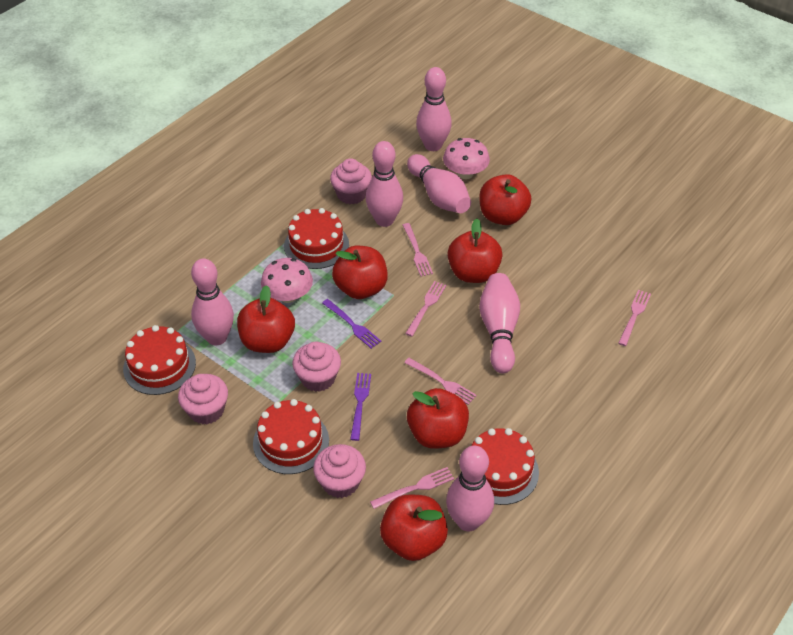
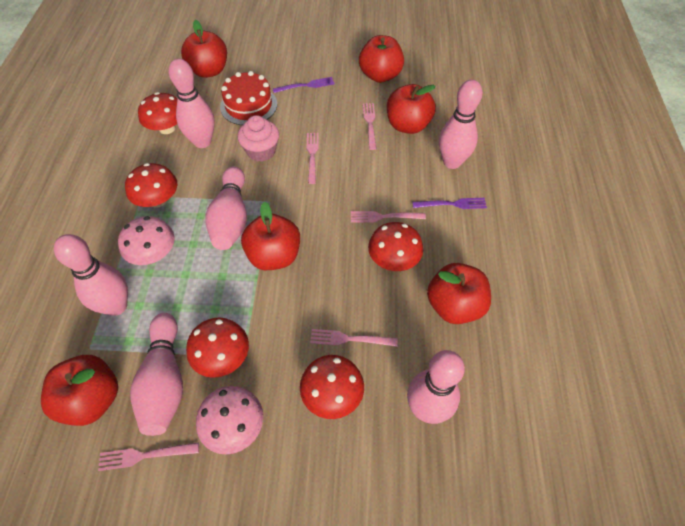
pink cupcake: 4 -> 1
red cake: 4 -> 1
red mushroom: 0 -> 5

